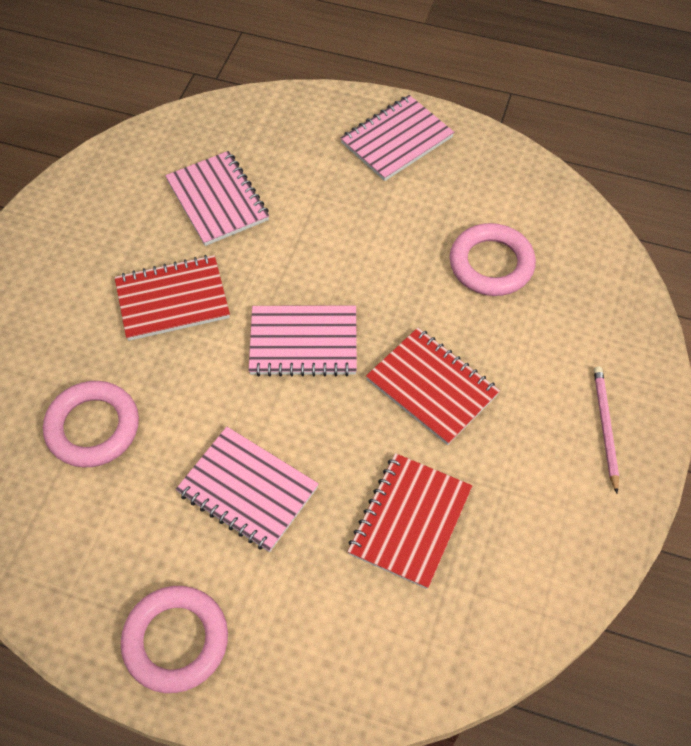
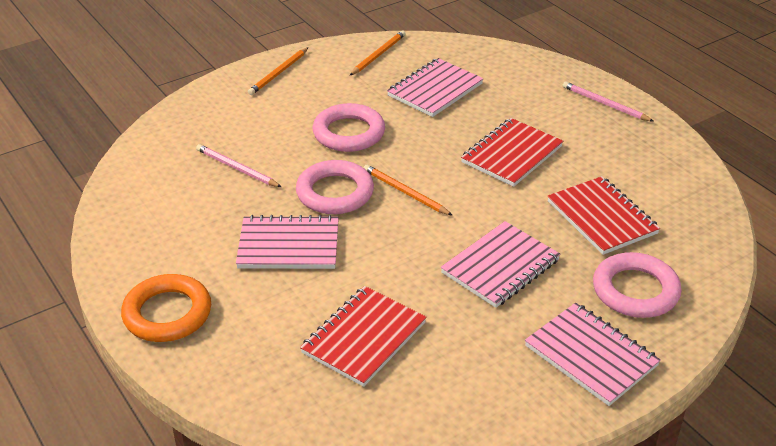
orange pencil: 0 -> 3
orange ring: 0 -> 1
pink pencil: 1 -> 2

